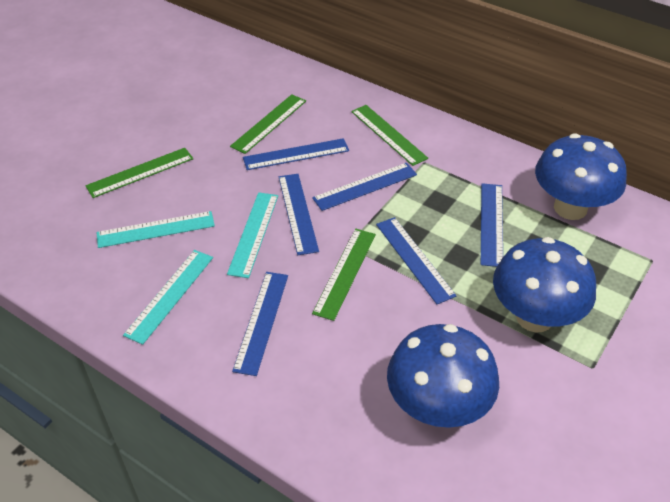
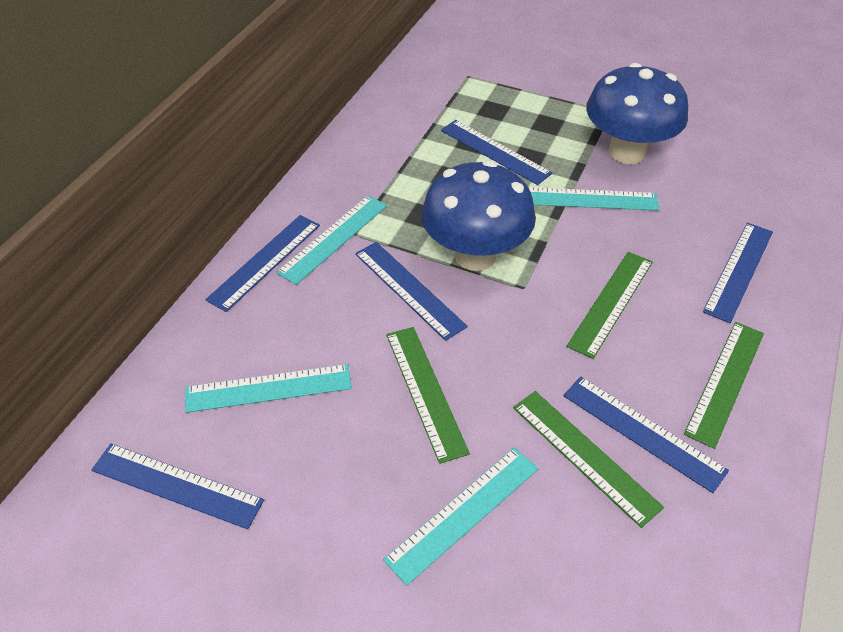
blue mushroom: 3 -> 2
turquoise ruler: 3 -> 4

